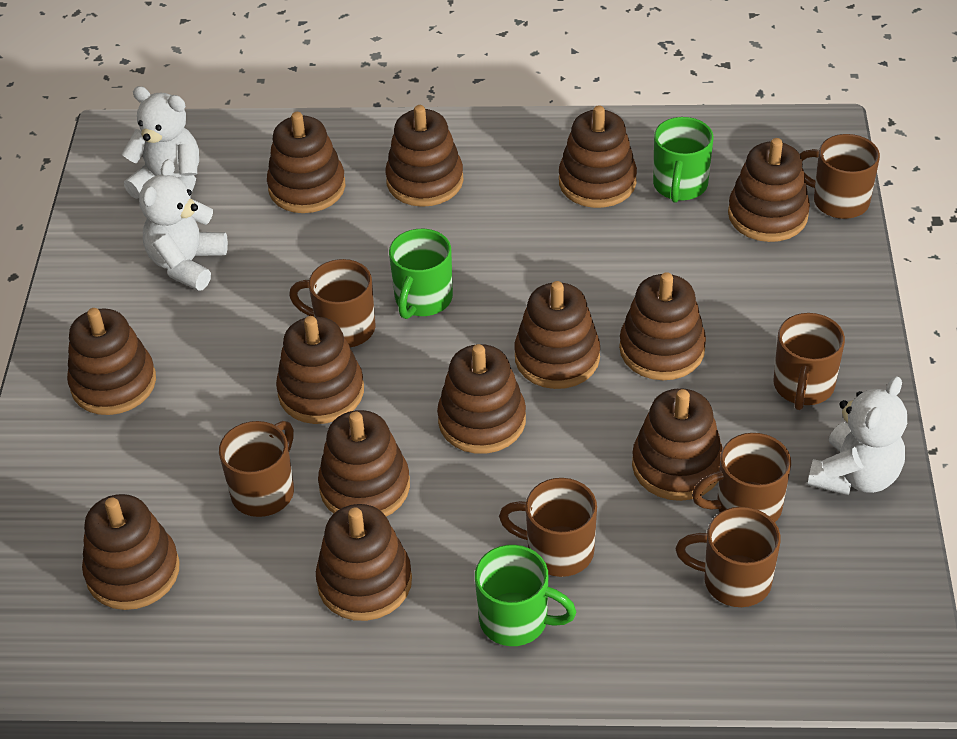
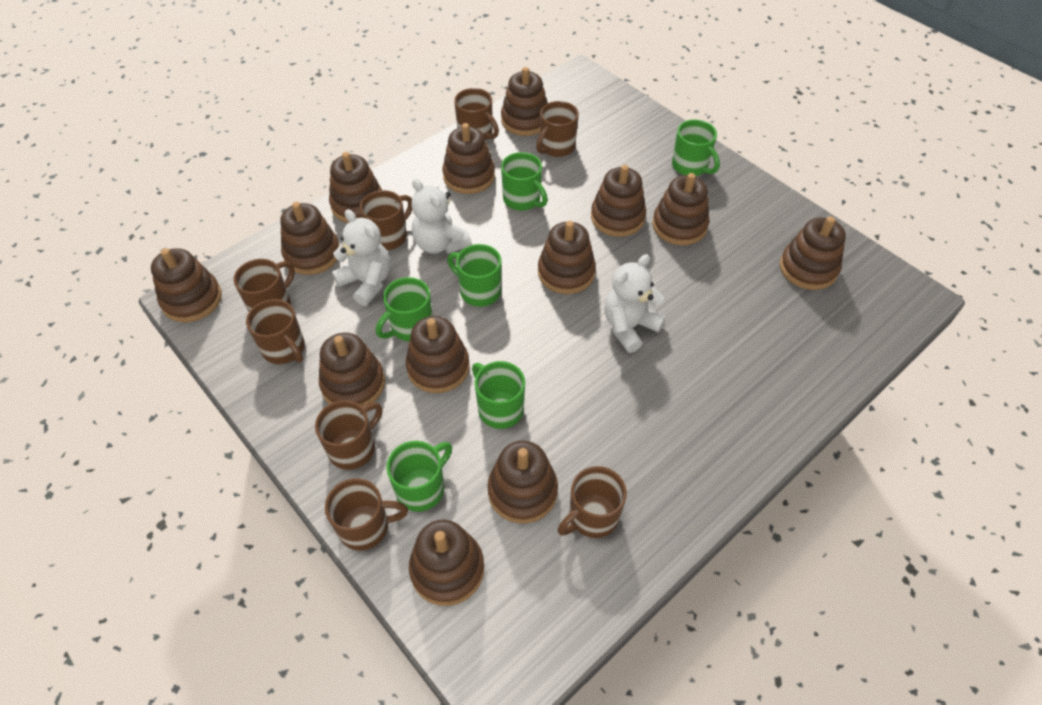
brown mug: 7 -> 8
green mug: 3 -> 6

